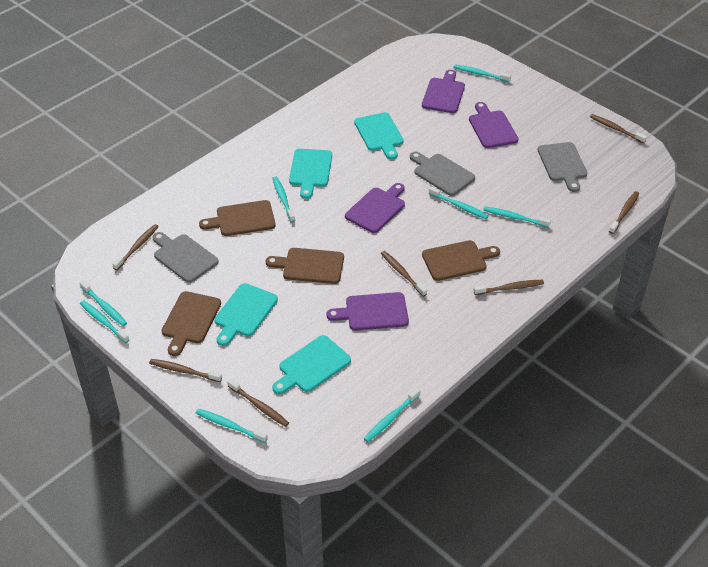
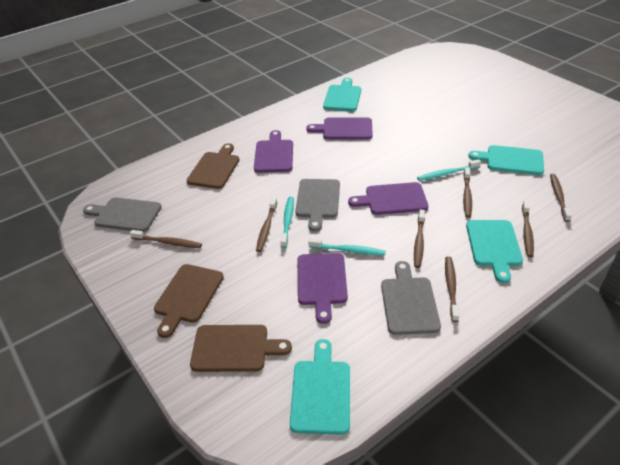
brown cutting board: 4 -> 3
turquoise toothbrush: 8 -> 3

